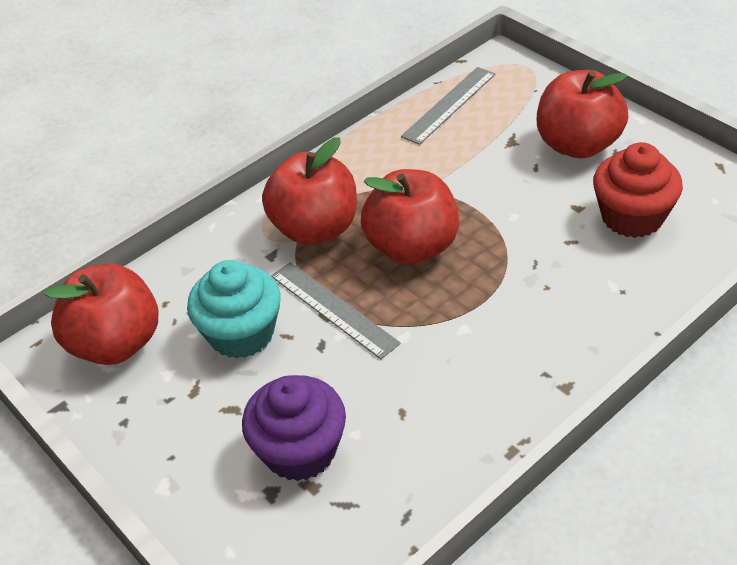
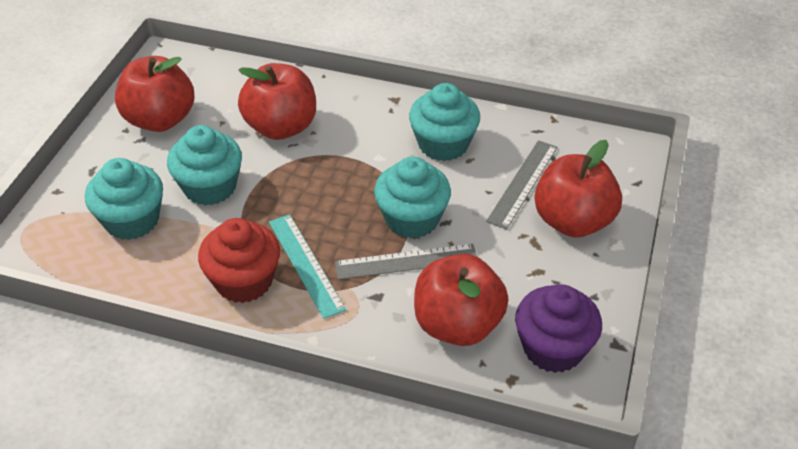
turquoise cupcake: 1 -> 4
turquoise ruler: 0 -> 1

